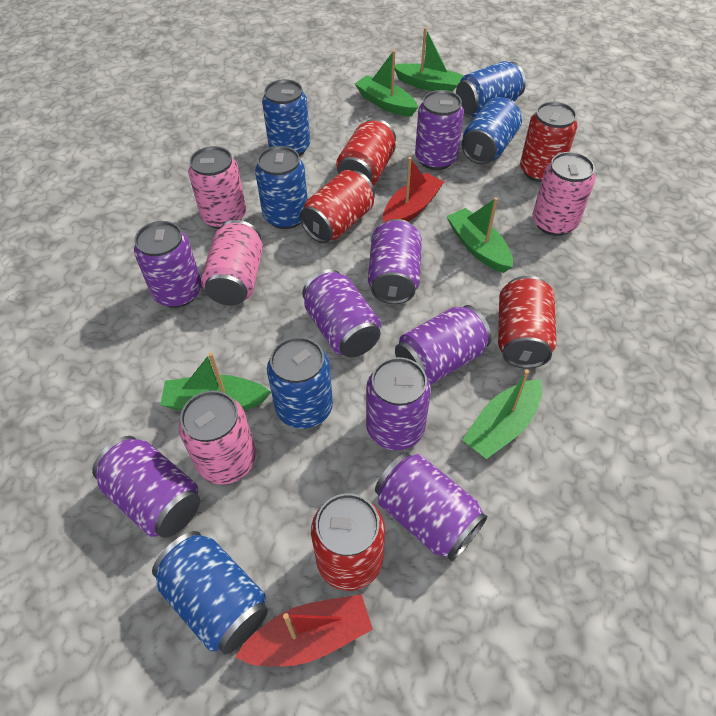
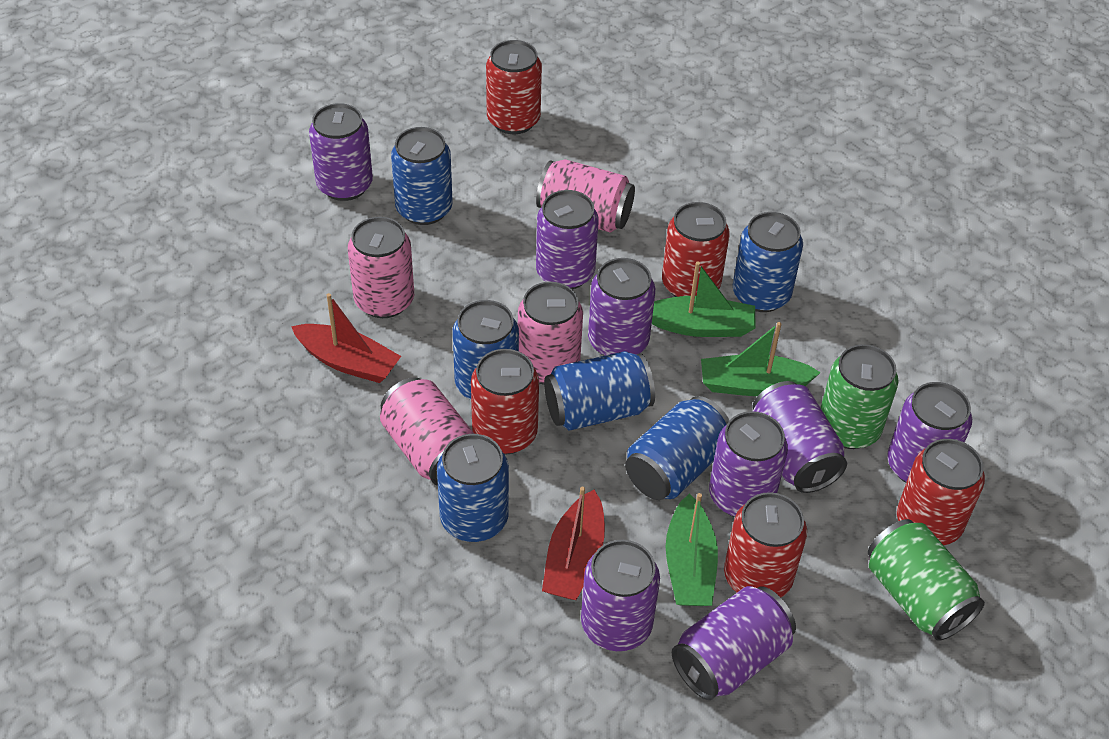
green boat: 5 -> 3
green can: 0 -> 2

